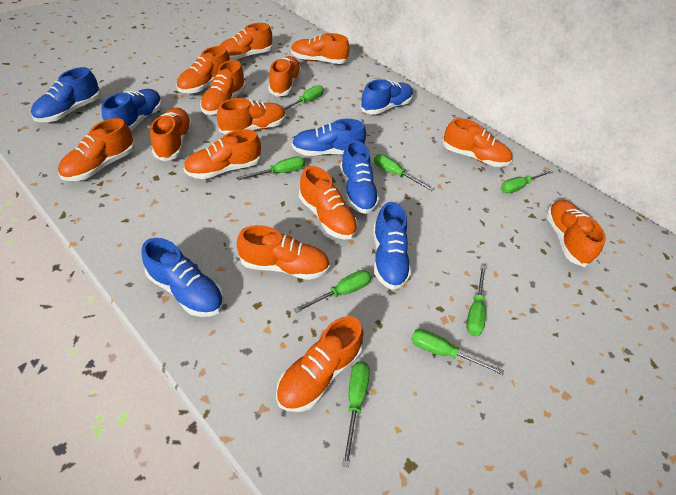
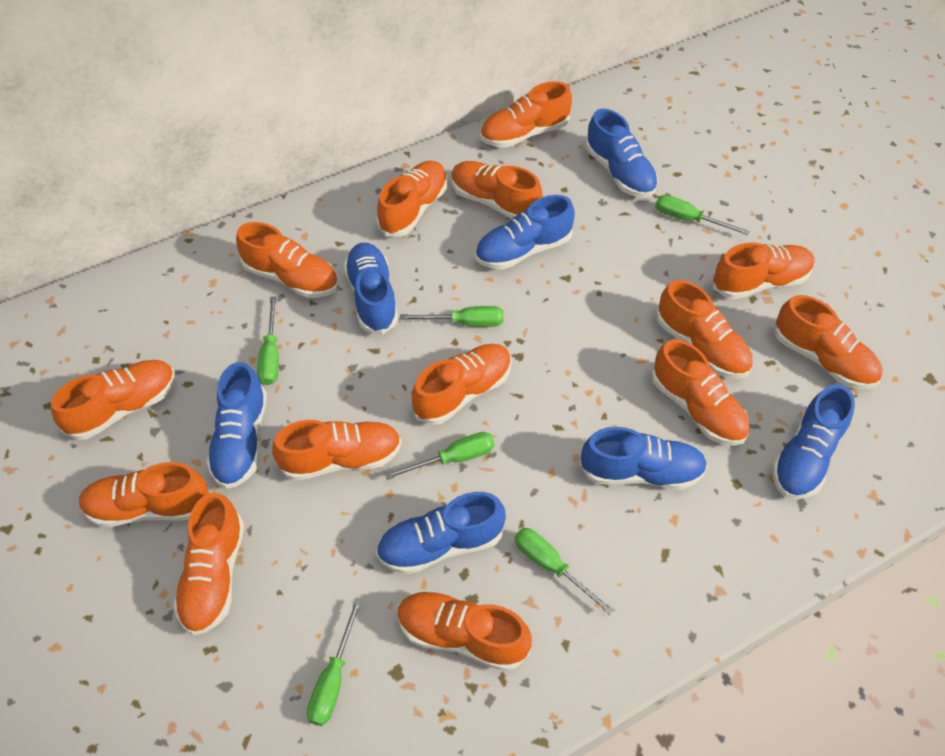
green screwdriver: 8 -> 6

